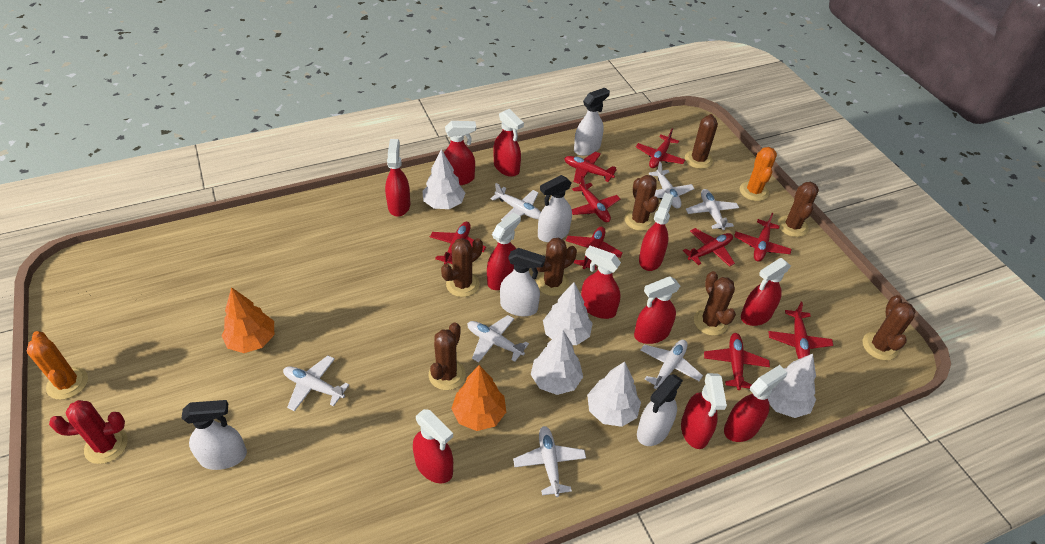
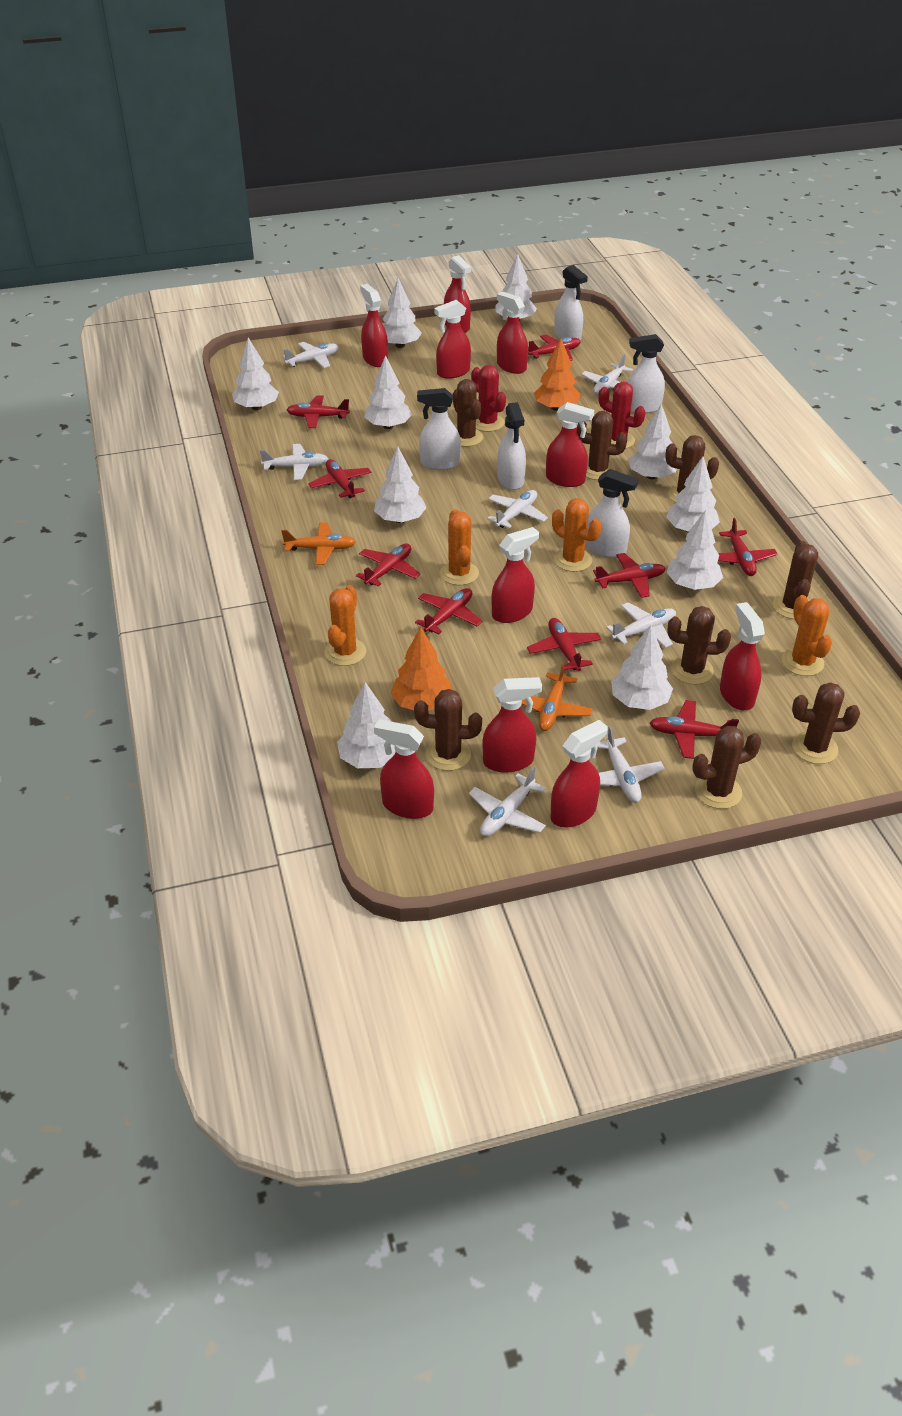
orange cactus: 2 -> 4
orange plane: 0 -> 2
red cactus: 1 -> 2
red spray bottle: 11 -> 10
white tree: 5 -> 10

